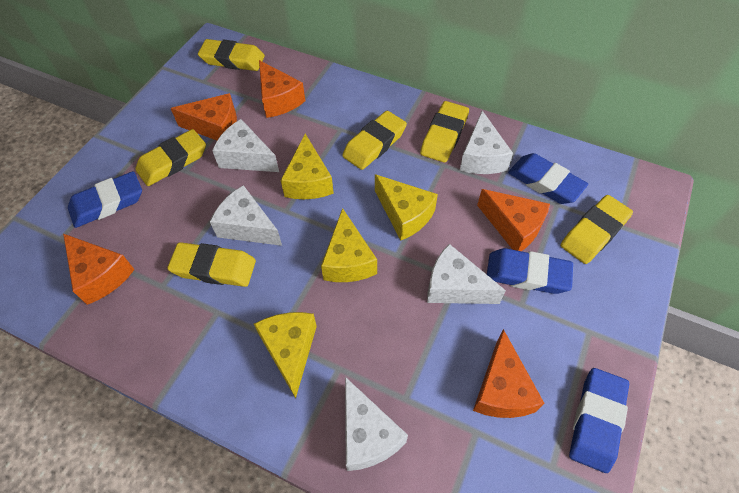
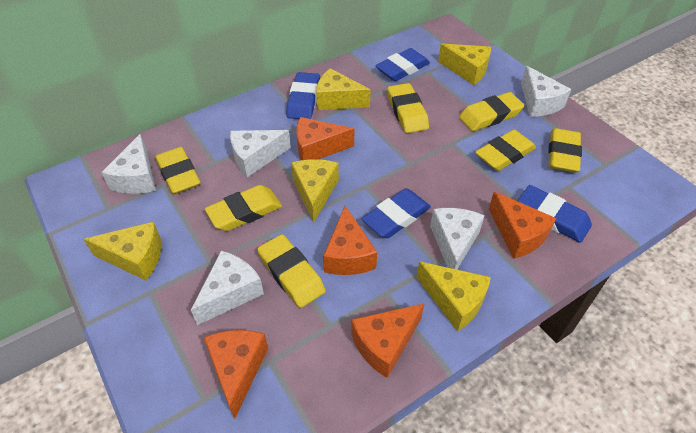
yellow cheese: 4 -> 5
yellow eraser: 6 -> 7

